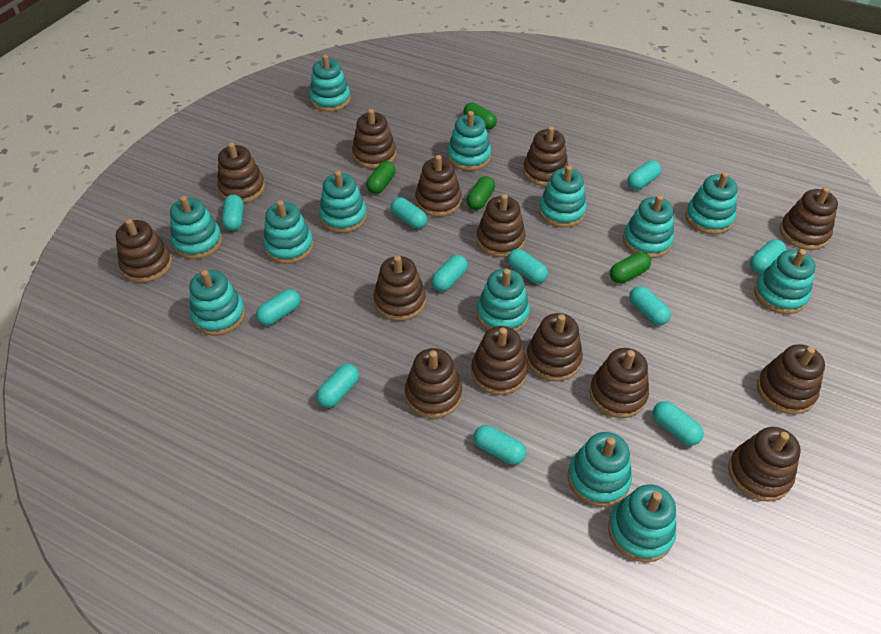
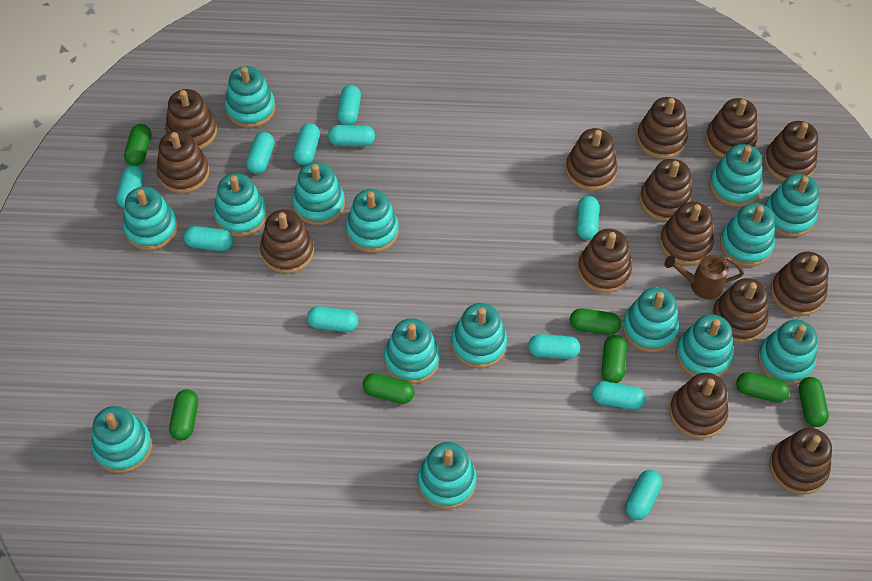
brown watering can: 0 -> 1
green capsule: 4 -> 7
turquoise stacking toy: 13 -> 15

